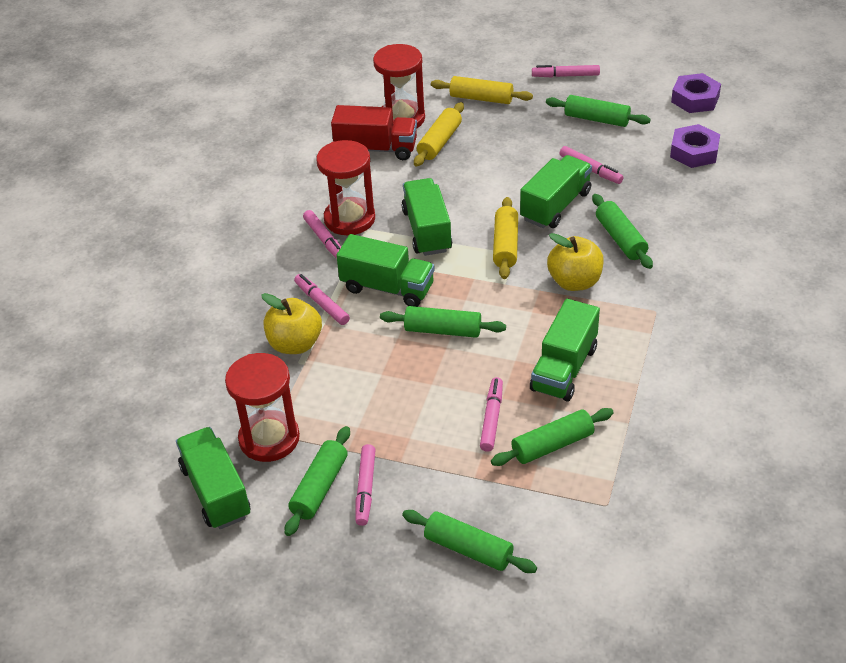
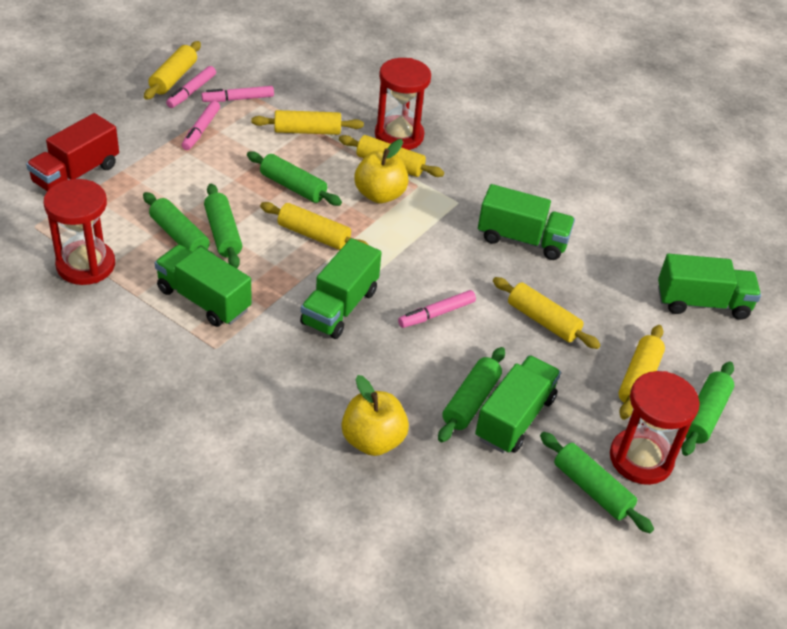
pink marker: 6 -> 4
purple nut: 2 -> 0
yellow rolling pin: 3 -> 6

